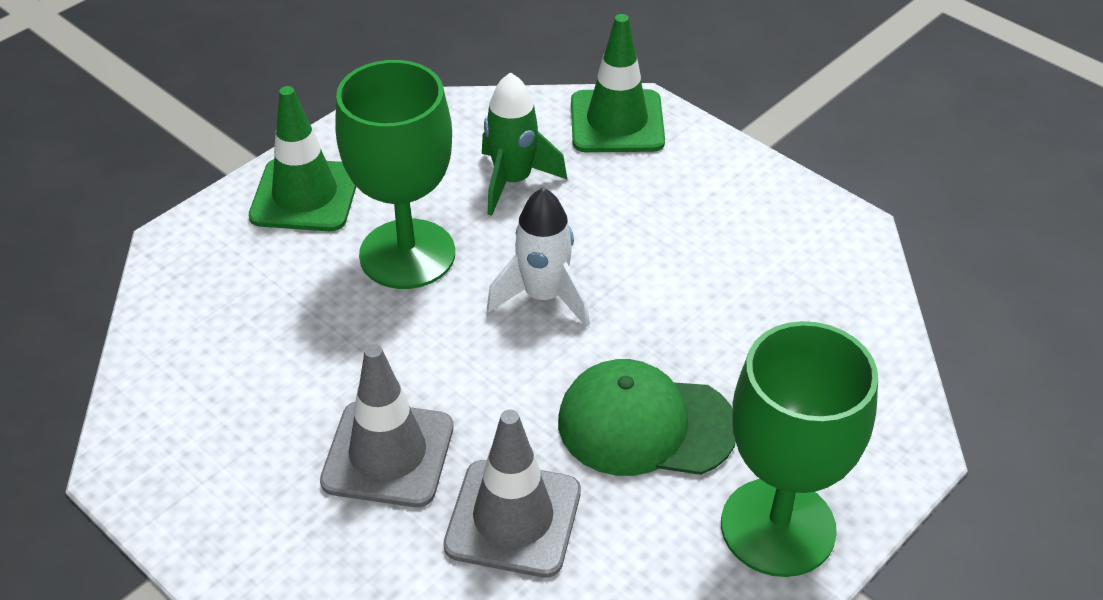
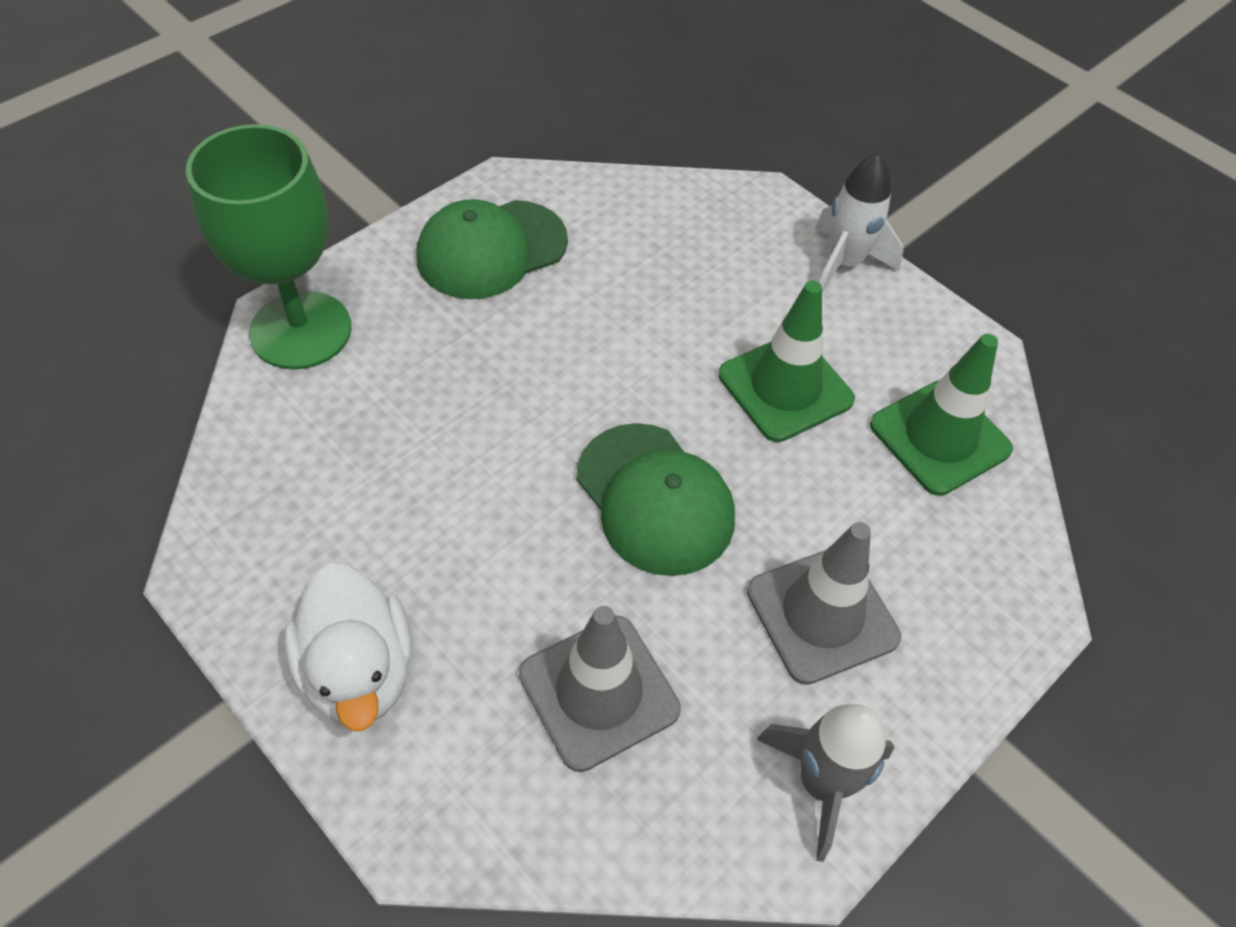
green cap: 1 -> 2
green goblet: 2 -> 1
green rocket: 1 -> 0
grey rocket: 0 -> 1
white duck: 0 -> 1

